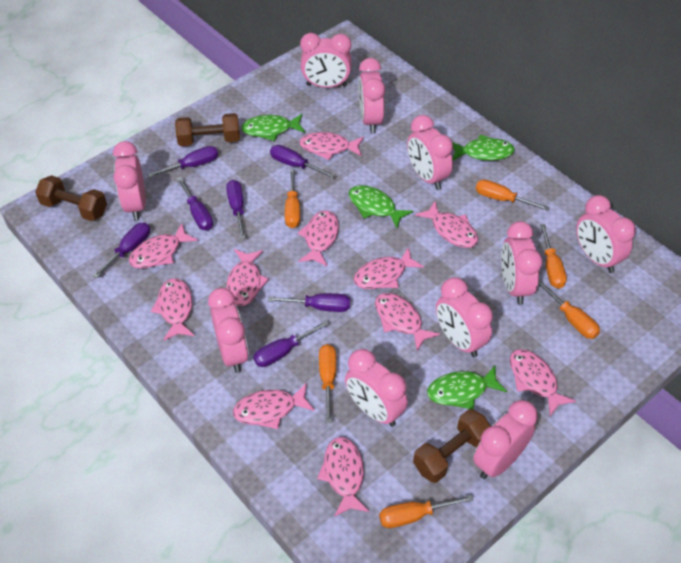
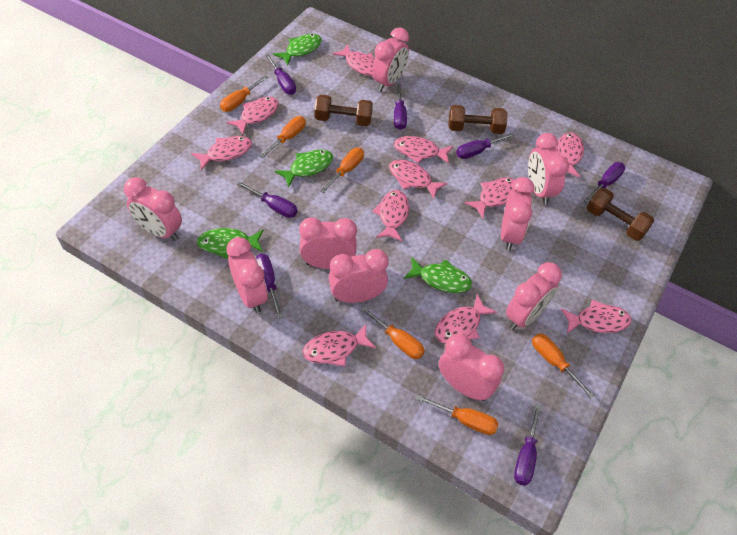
pink clock: 10 -> 9

